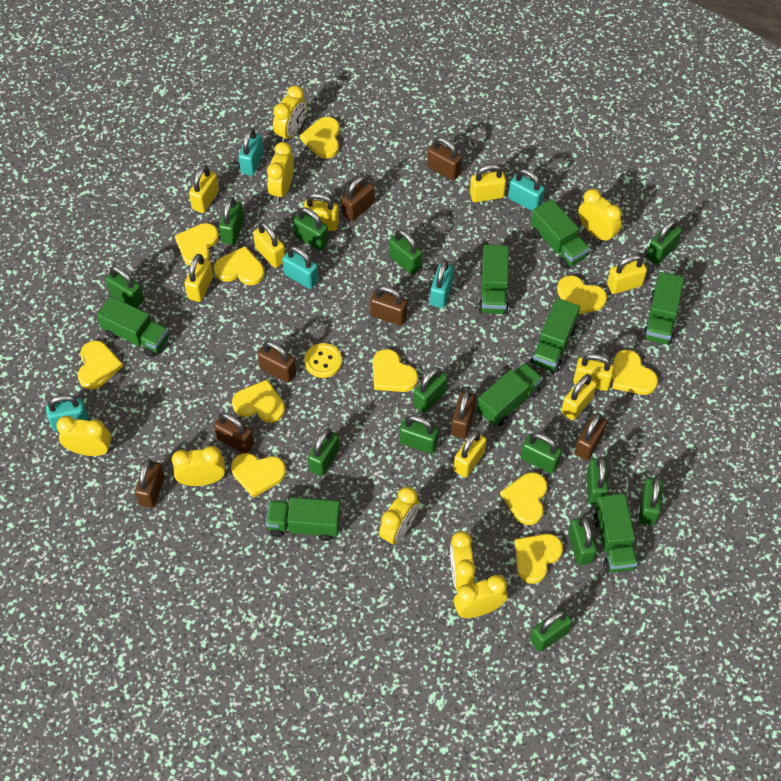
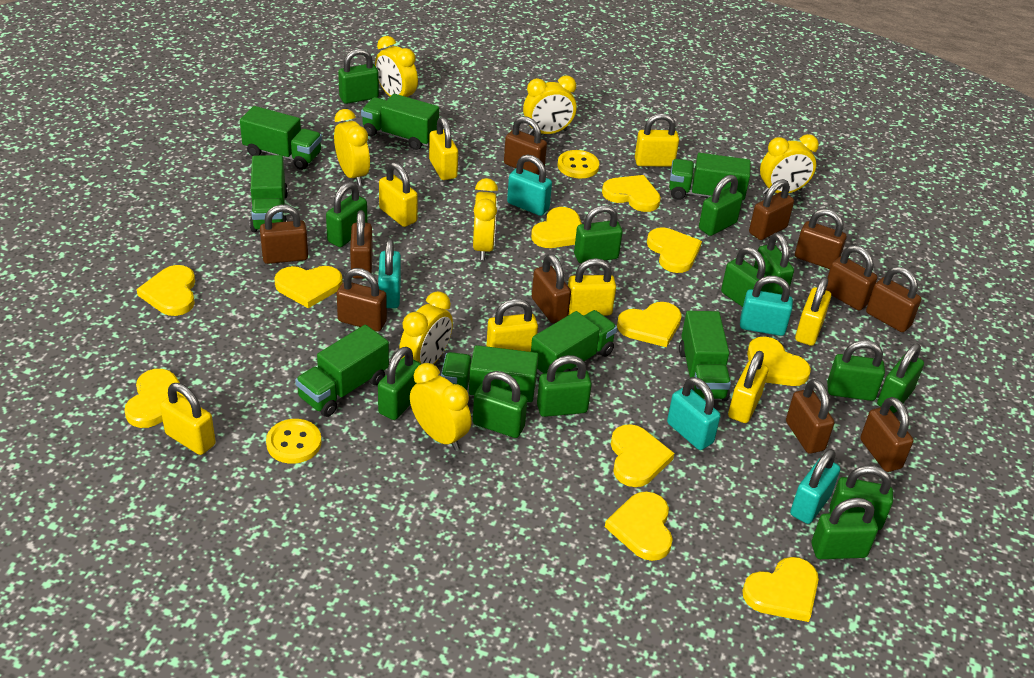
brown padlock: 8 -> 11
yellow button: 1 -> 2
yellow clock: 8 -> 7
yellow padlock: 9 -> 8

